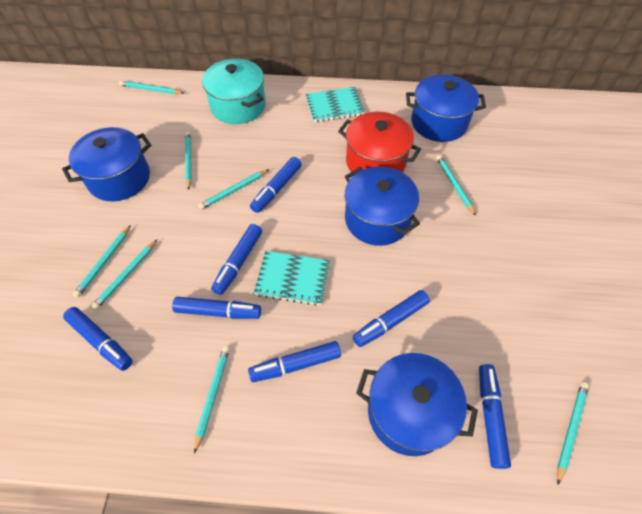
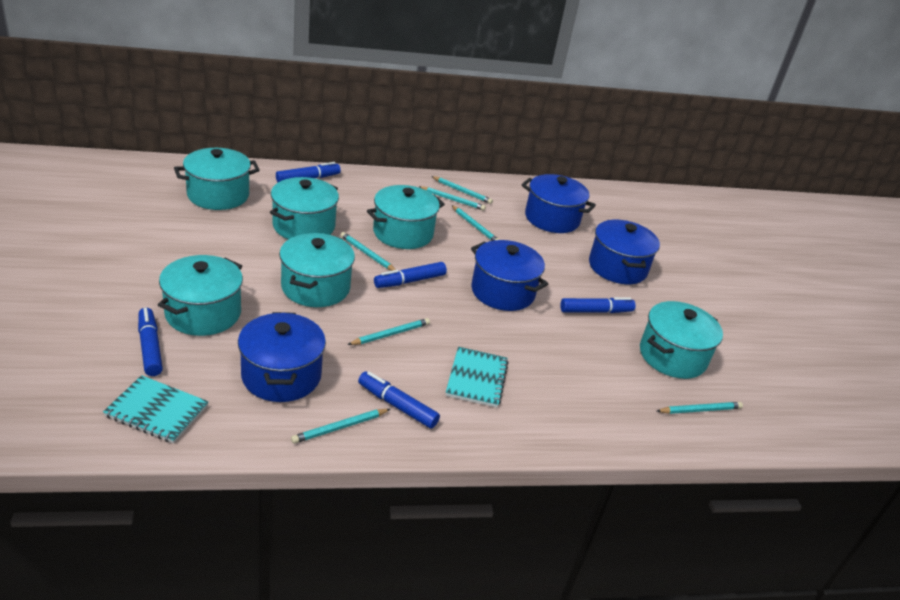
blue marker: 7 -> 5
red pot: 1 -> 0
turquoise pencil: 8 -> 7
turquoise pot: 1 -> 6

